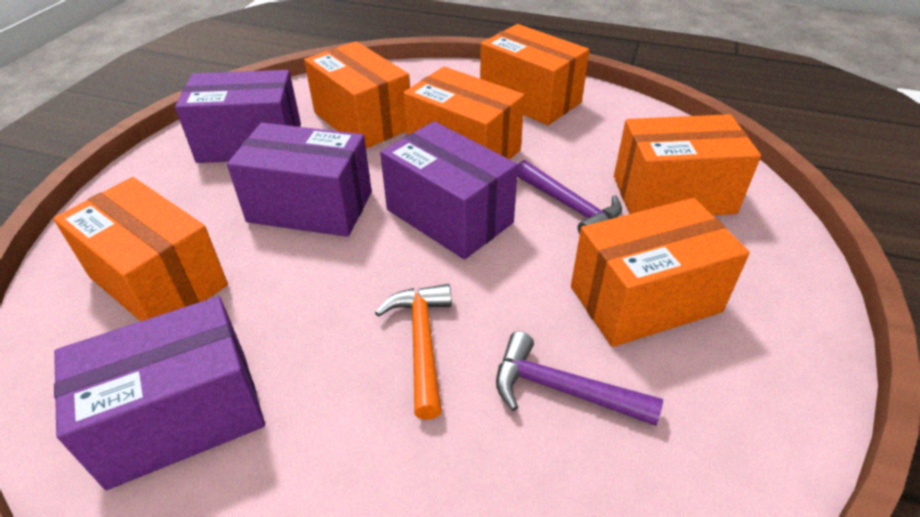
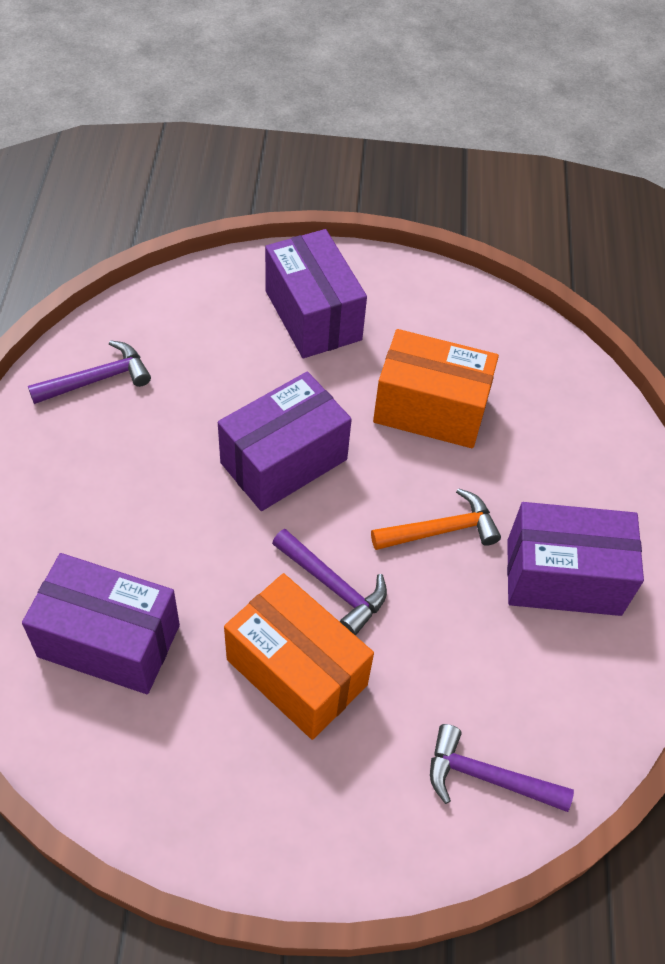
orange box: 6 -> 2
purple hammer: 2 -> 3

